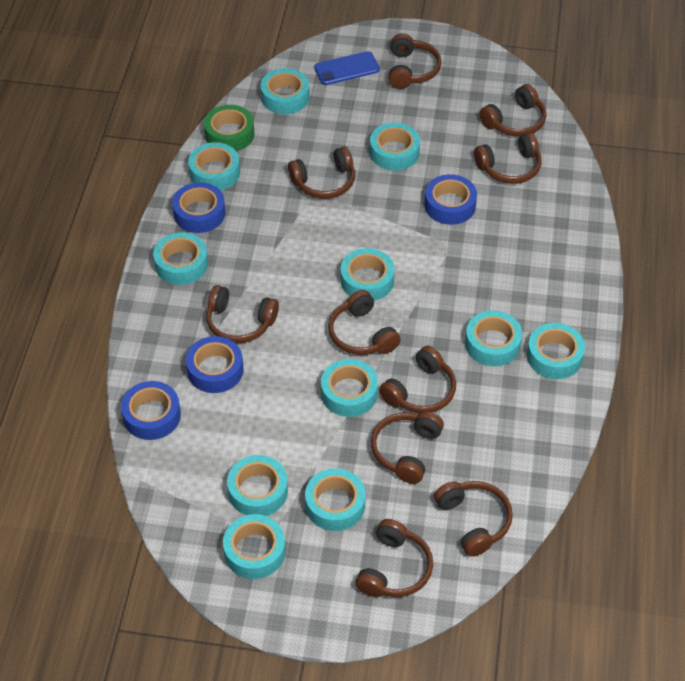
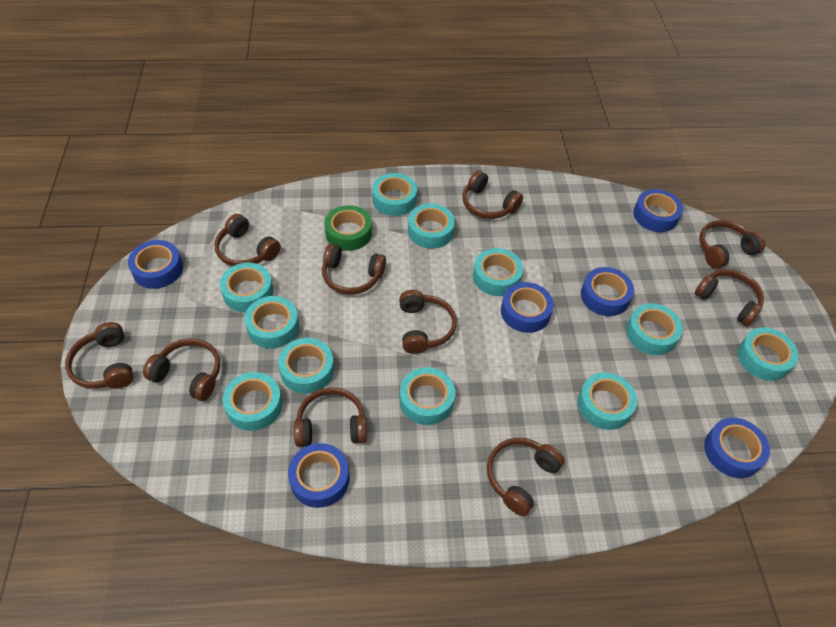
blue phone: 1 -> 0
blue tape: 4 -> 6

